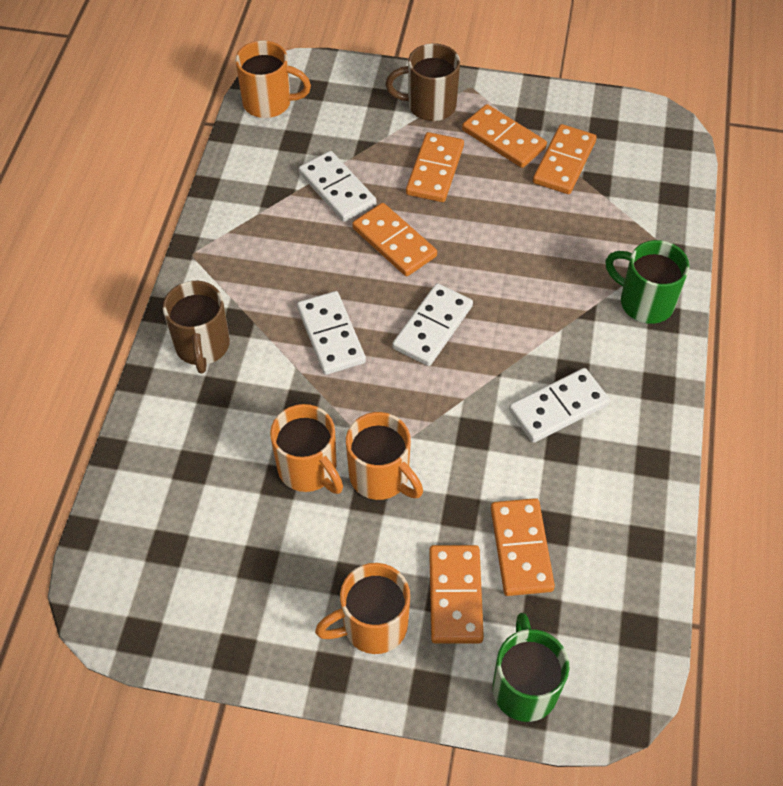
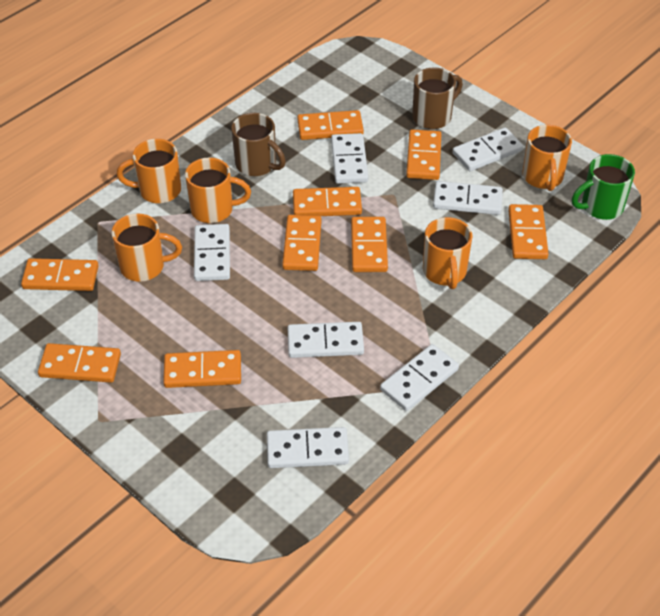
green mug: 2 -> 1
orange domino: 6 -> 9
orange mug: 4 -> 5
white domino: 4 -> 7

